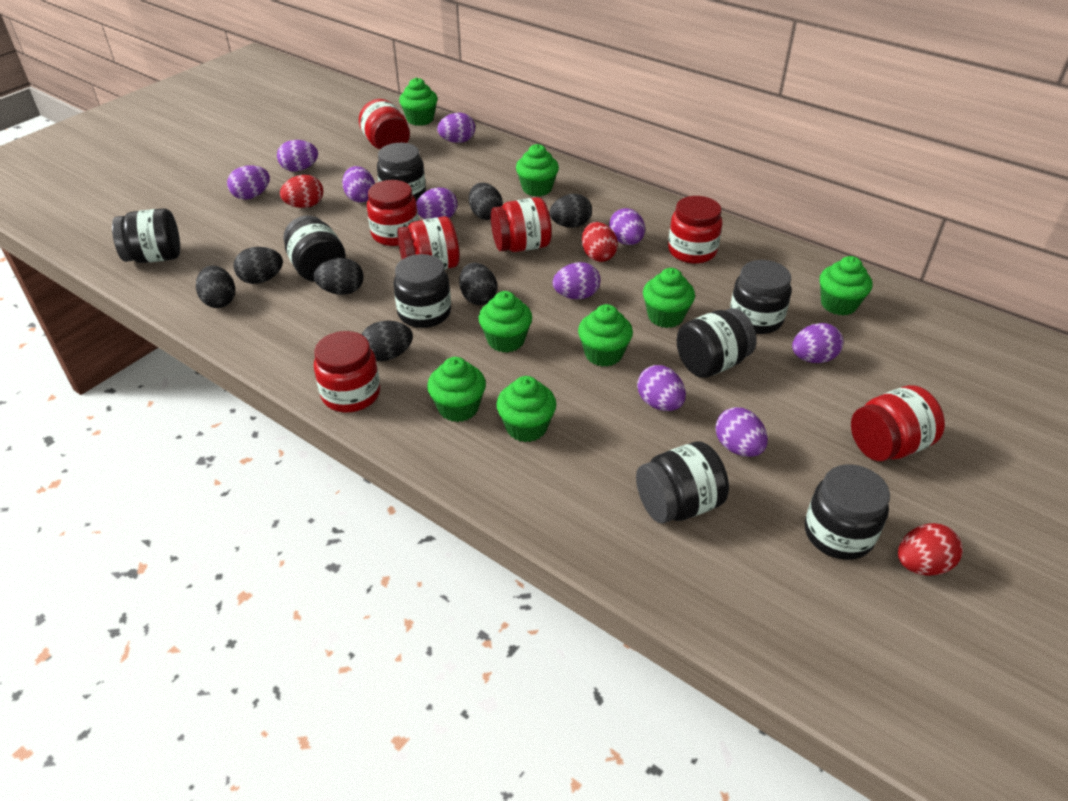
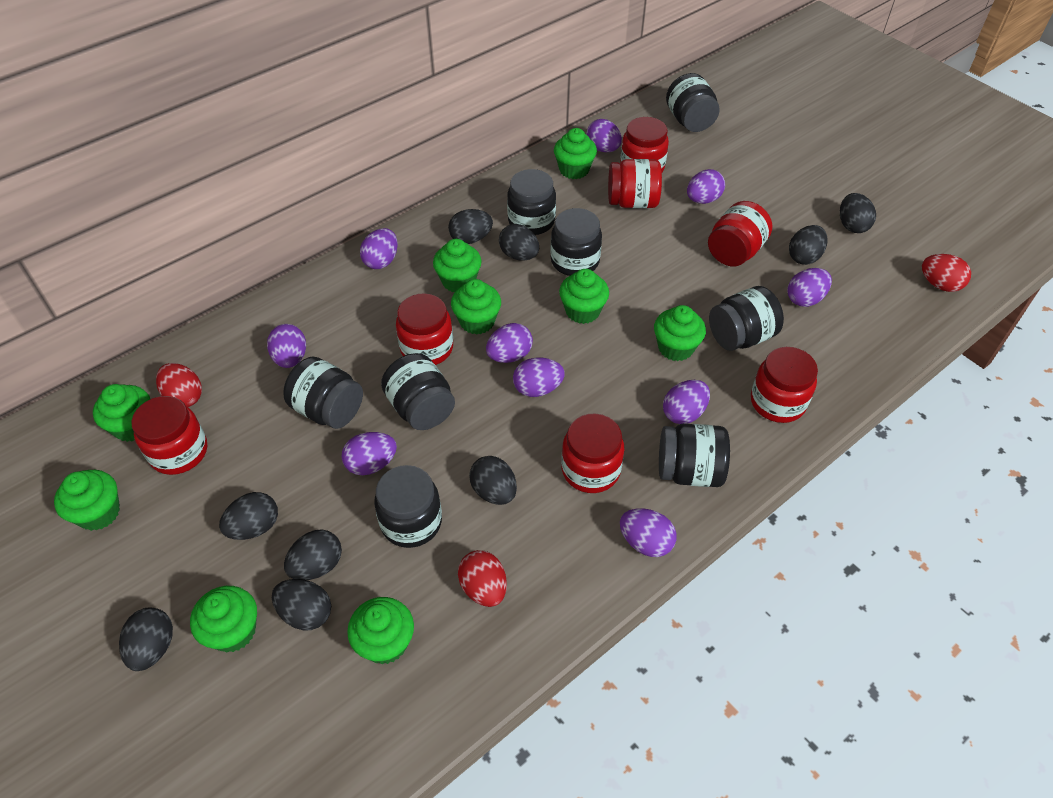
black egg: 7 -> 9
green cupcake: 8 -> 9

